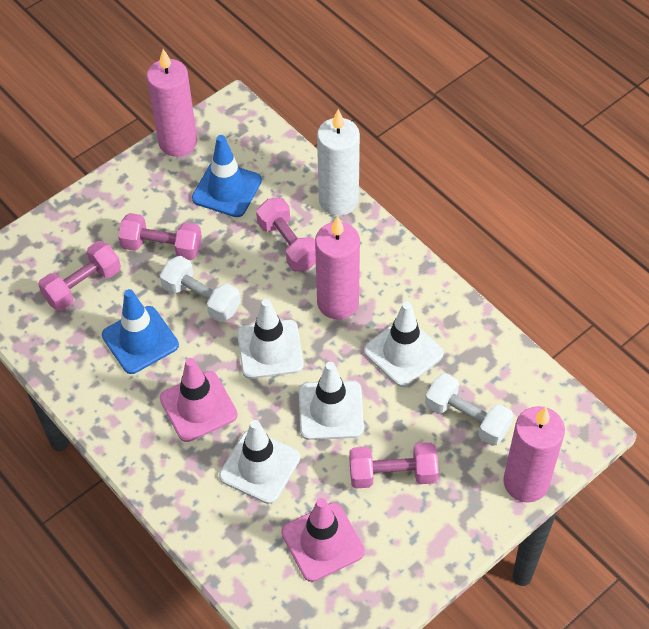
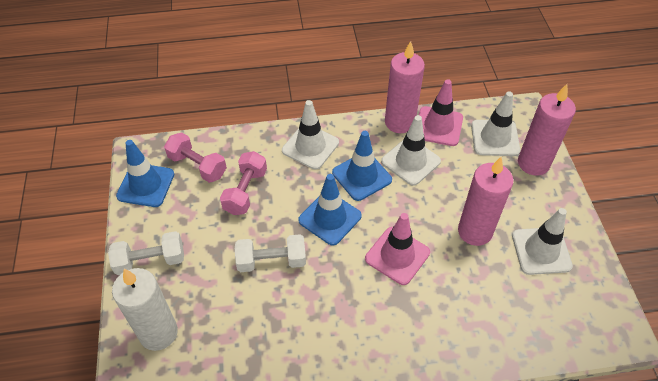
blue traffic cone: 2 -> 3
pink dumbbell: 4 -> 2

